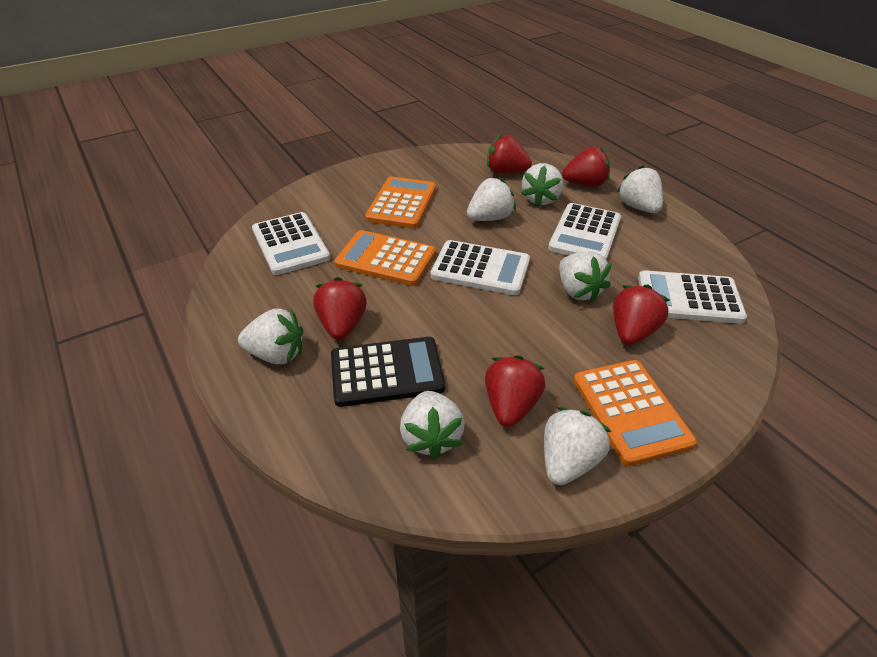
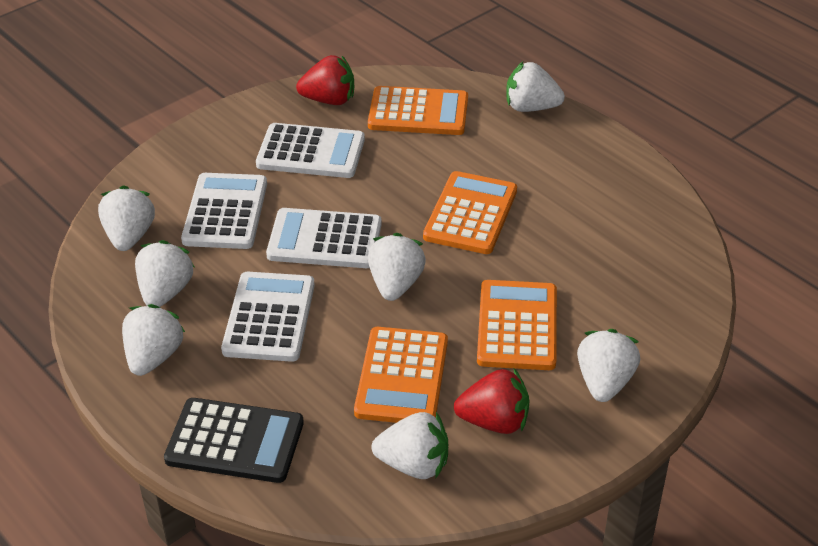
orange calculator: 3 -> 4
red strawberry: 5 -> 2

